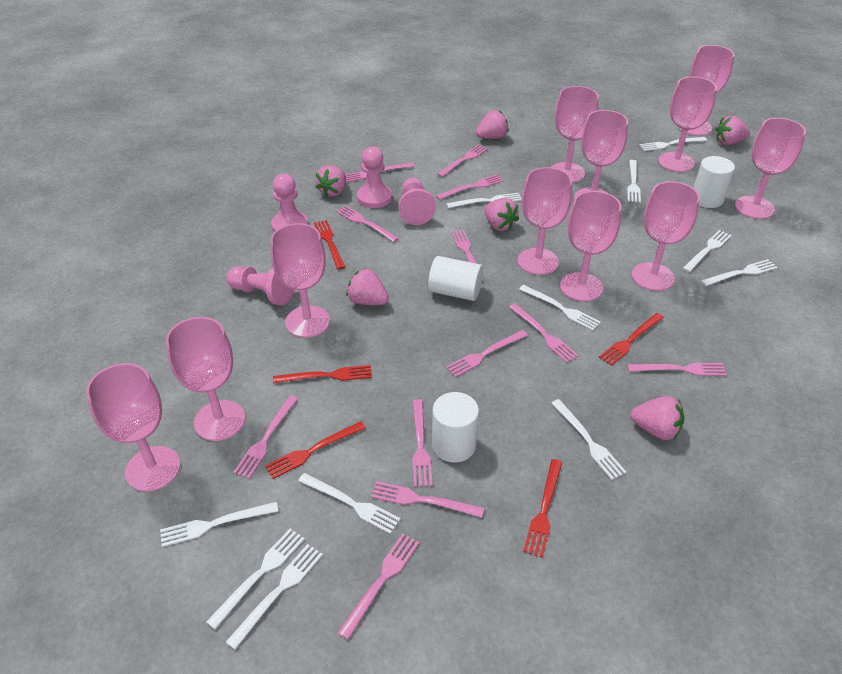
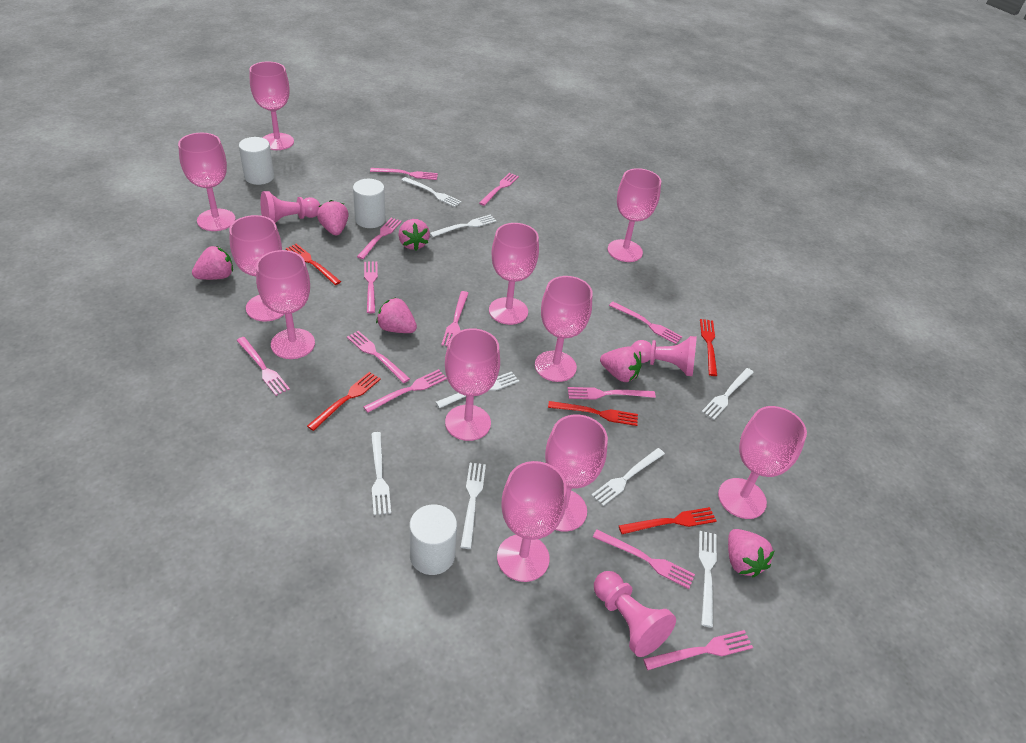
pink pawn: 4 -> 3
white fork: 11 -> 8

